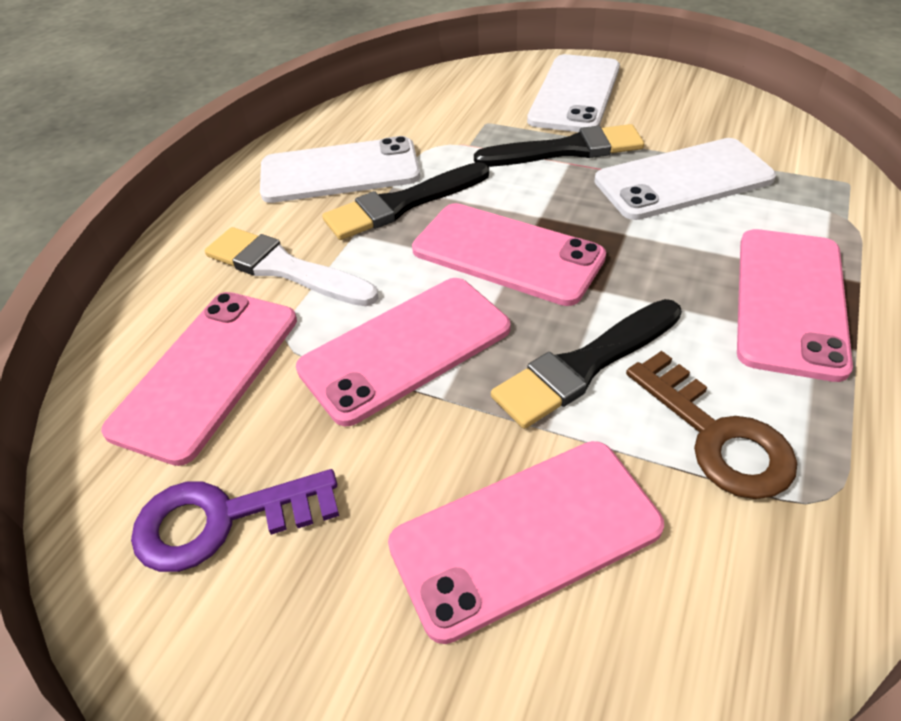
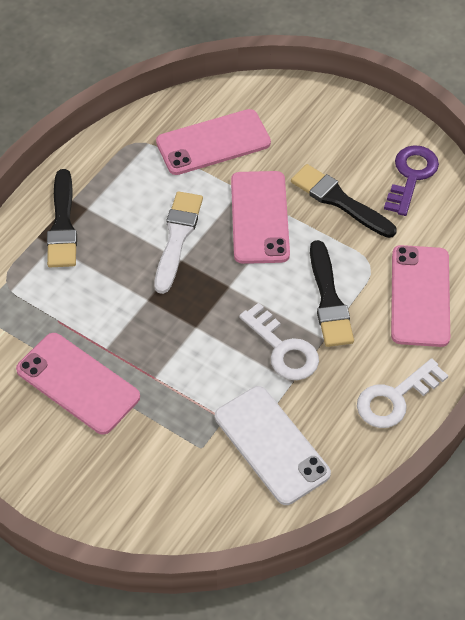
brown key: 1 -> 0
pink phone: 5 -> 4
white key: 0 -> 2
white phone: 3 -> 1

